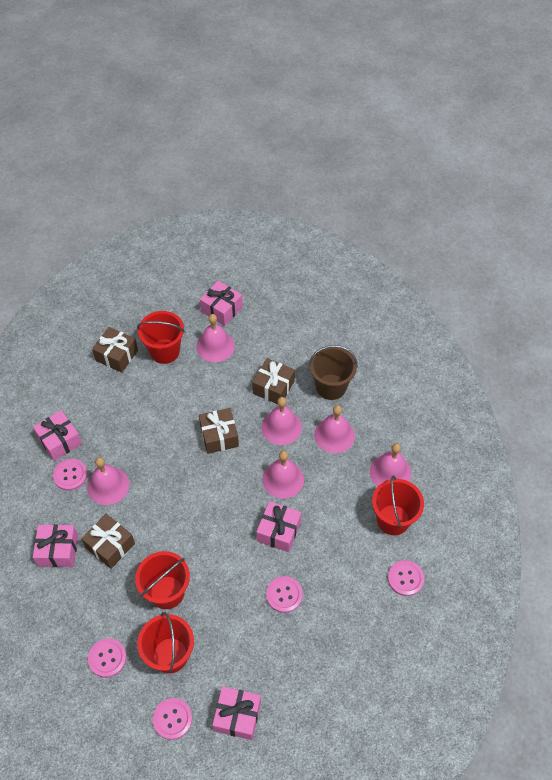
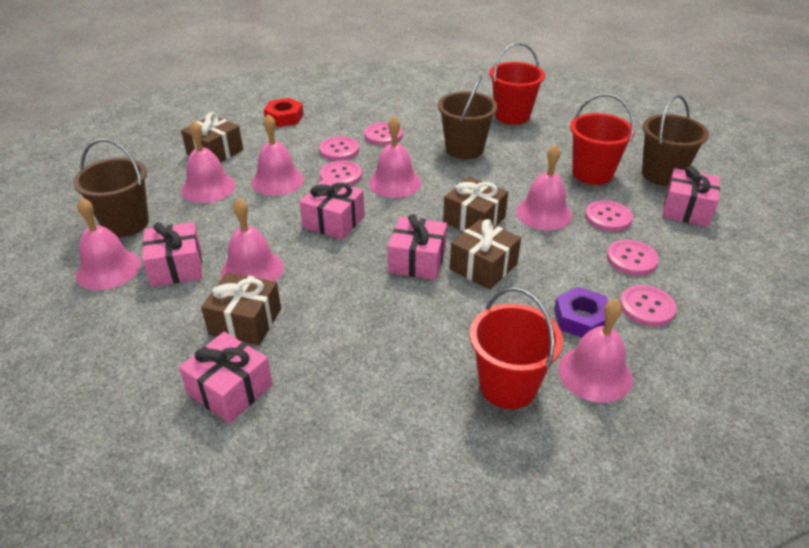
brown bucket: 1 -> 3
pink bell: 6 -> 7
pink button: 5 -> 6
purple nut: 0 -> 1
red bucket: 4 -> 3
red nut: 0 -> 1

